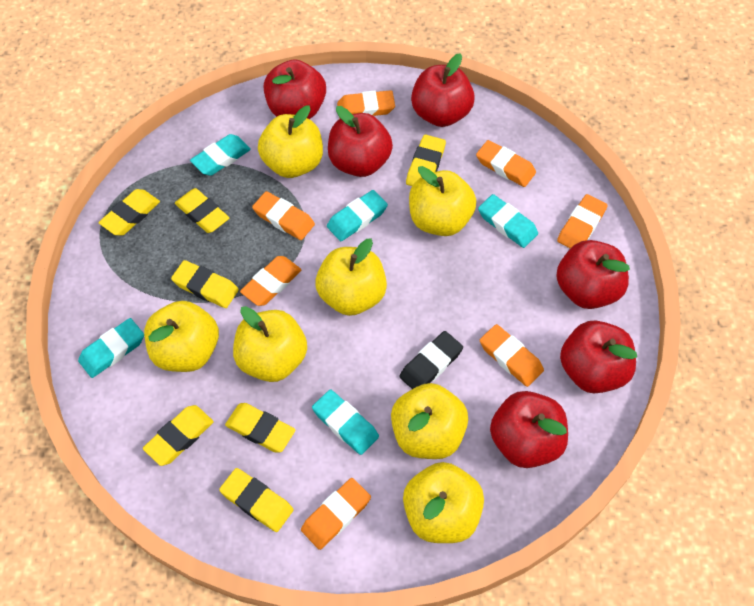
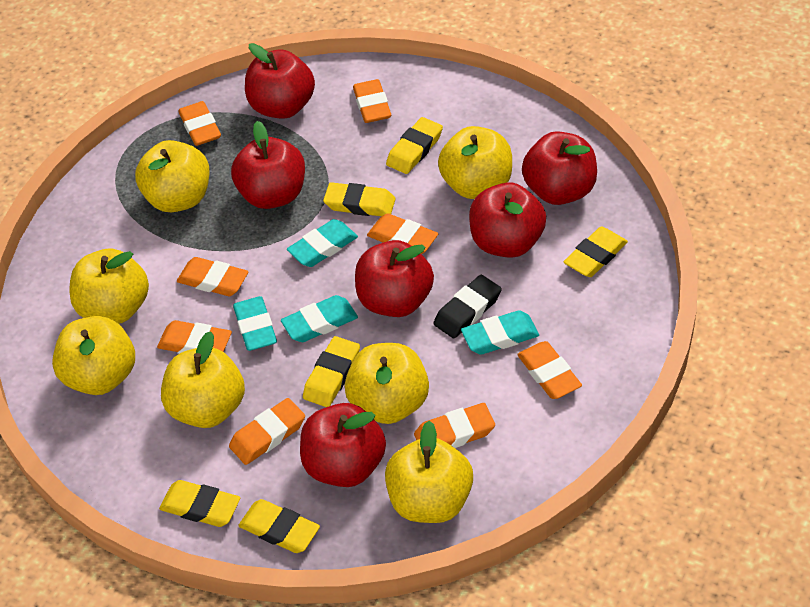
orange eraser: 7 -> 8
turquoise eraser: 5 -> 4
yellow eraser: 7 -> 6

